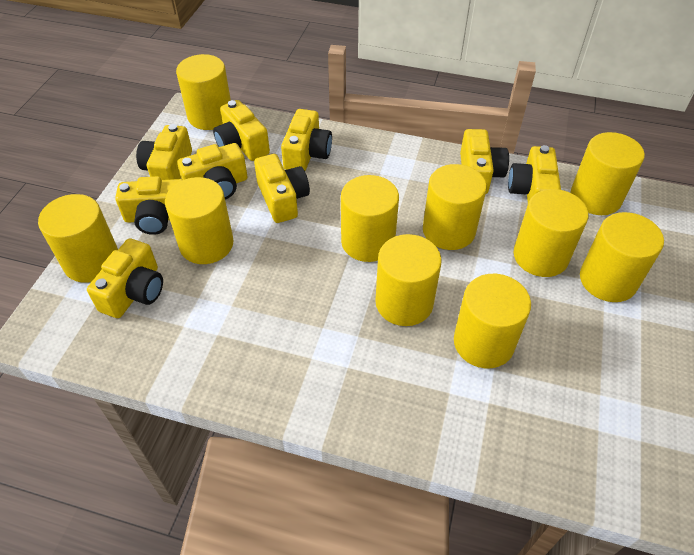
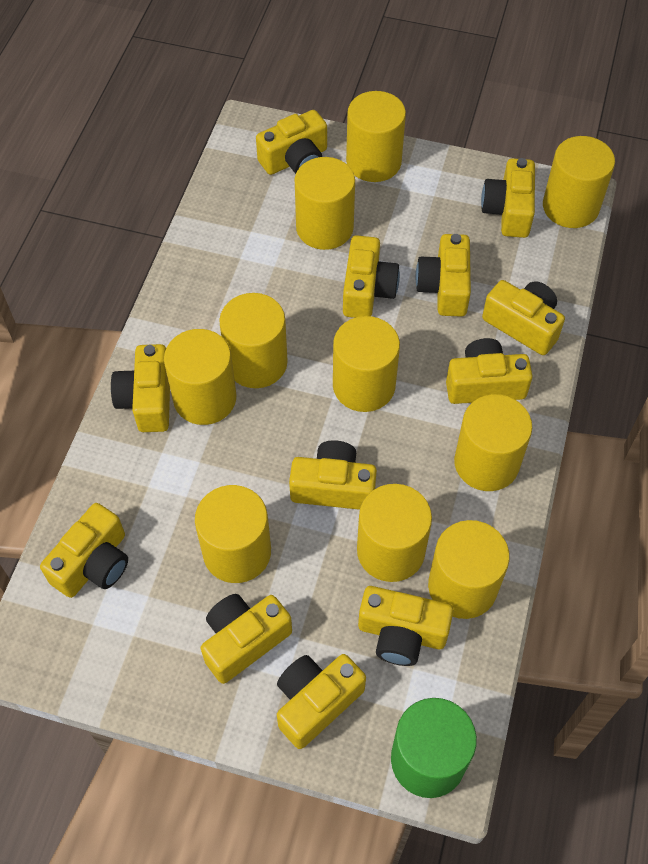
green cylinder: 0 -> 1
yellow camera: 9 -> 12

